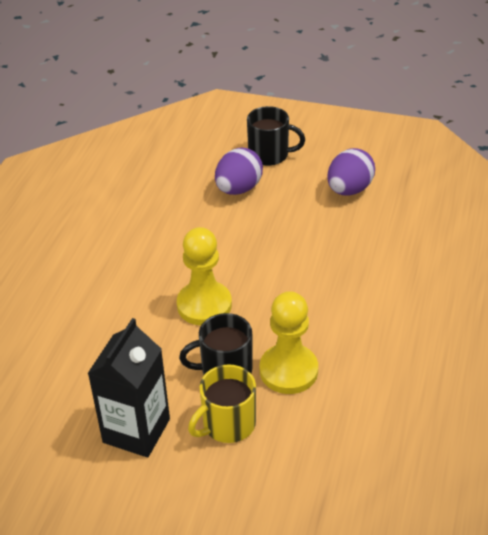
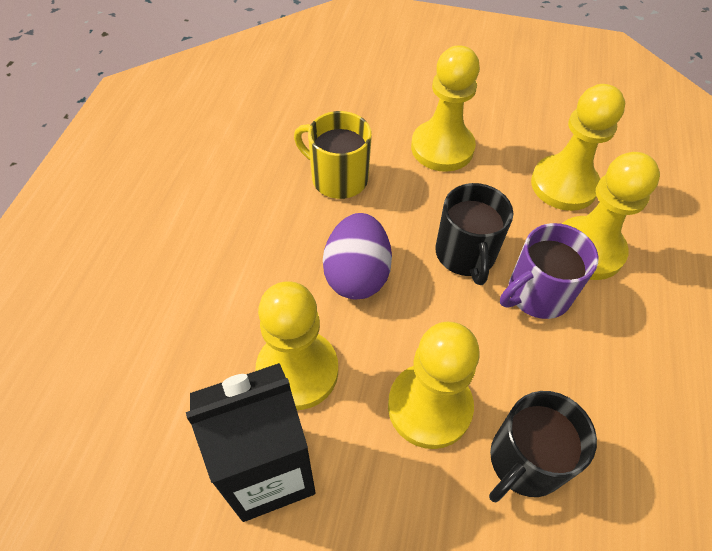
purple egg: 2 -> 1
purple mug: 0 -> 1
yellow pawn: 2 -> 5

